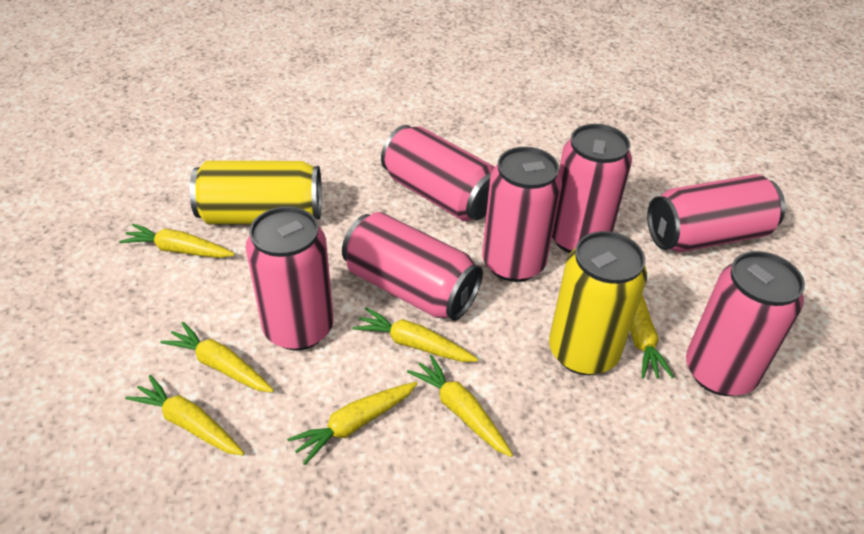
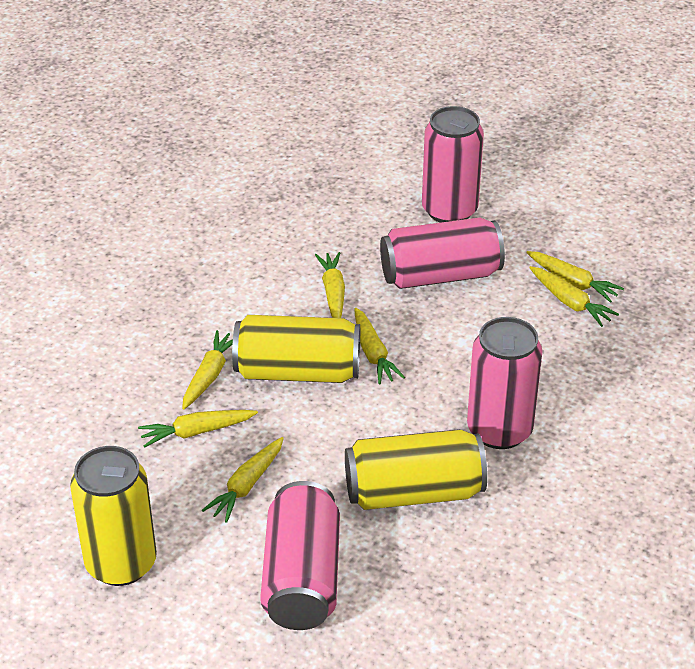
pink can: 7 -> 4
yellow can: 2 -> 3

